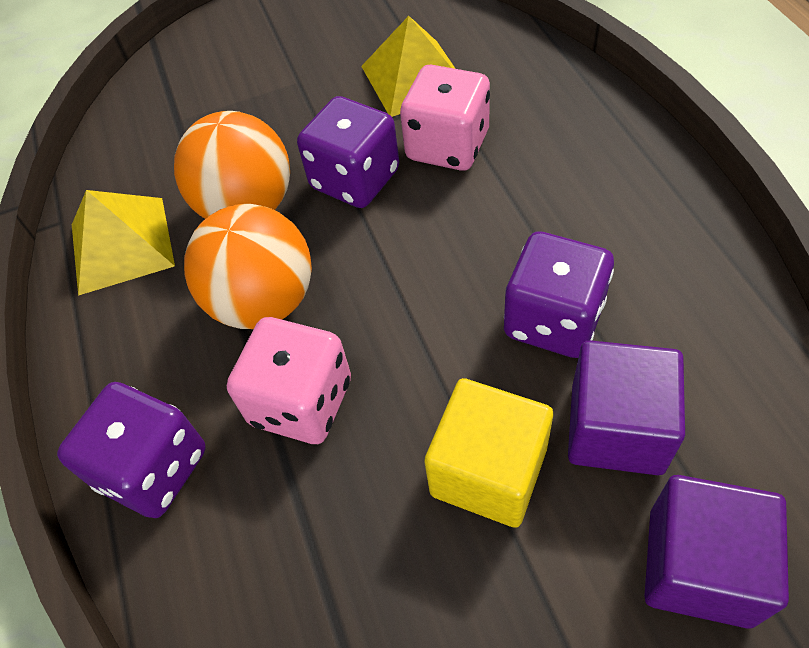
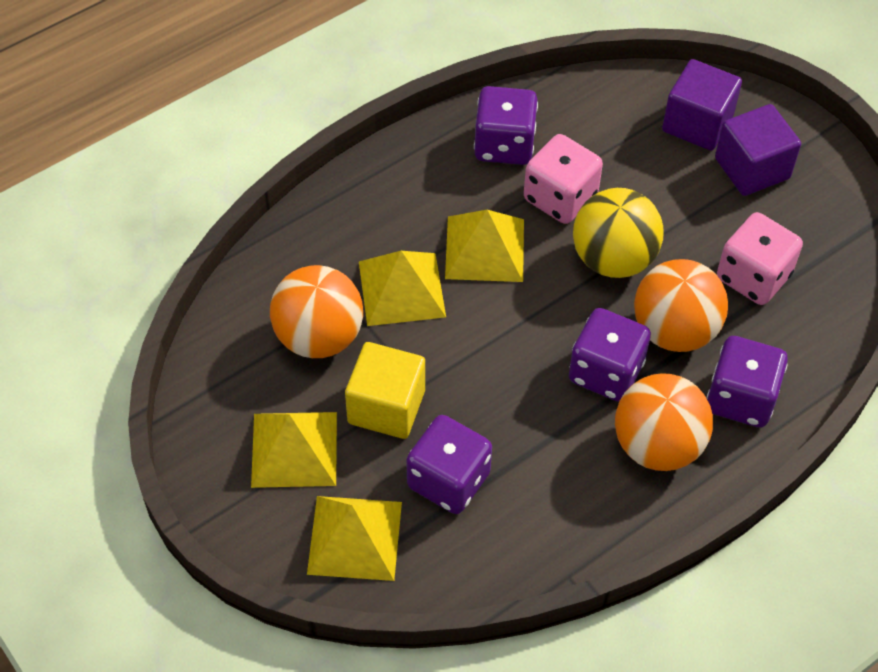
orange ball: 2 -> 3
purple dice: 3 -> 4
yellow ball: 0 -> 1
yellow pyramid: 2 -> 4

